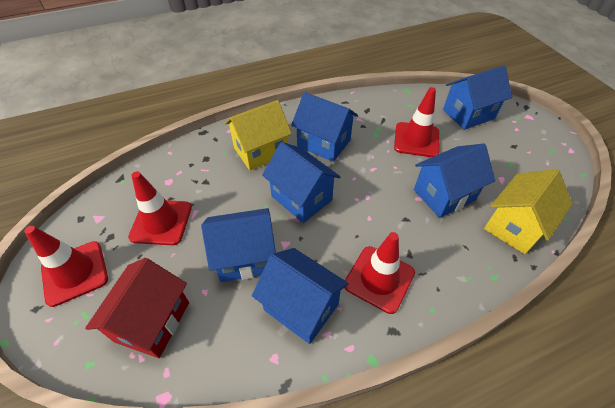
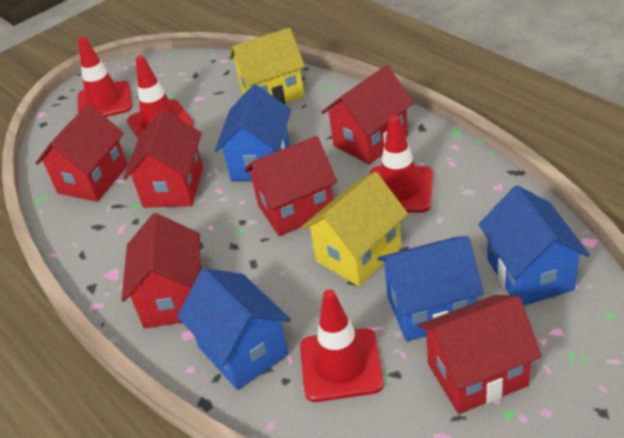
blue house: 6 -> 4
red house: 1 -> 6

